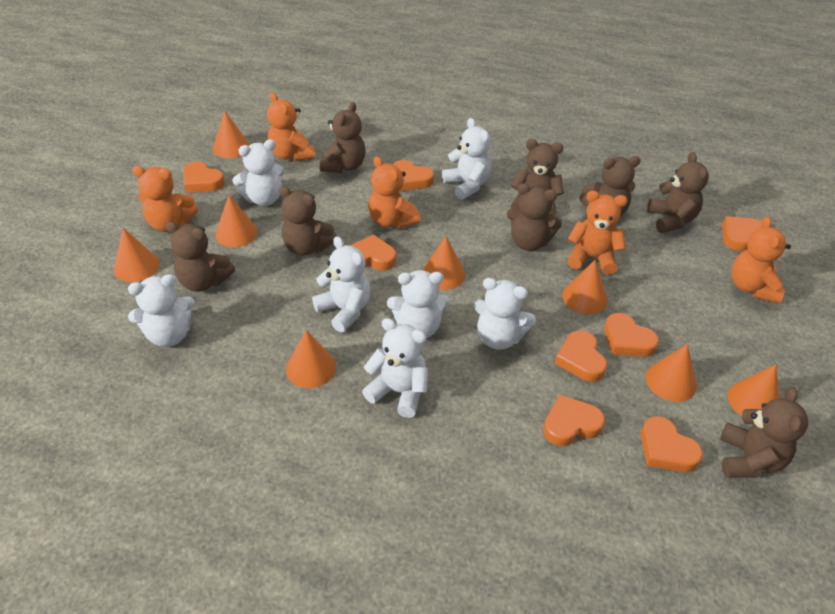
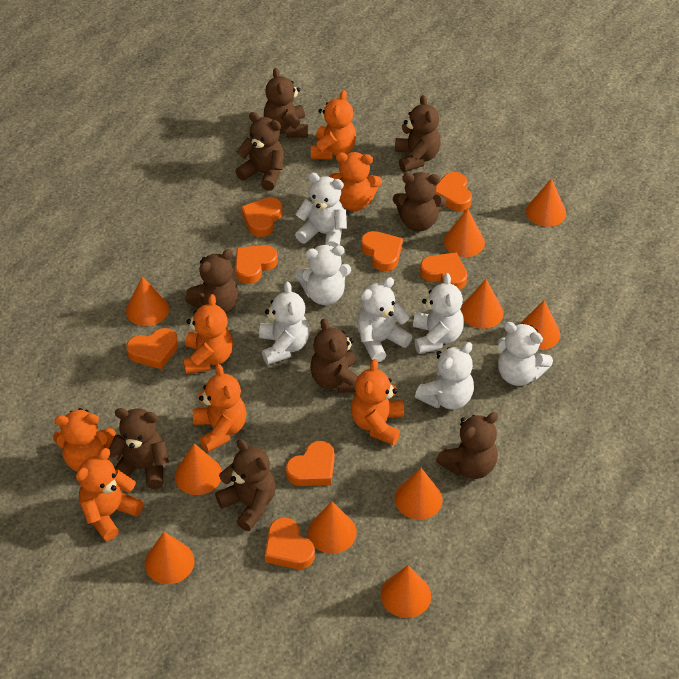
brown teddy bear: 8 -> 9
orange cone: 8 -> 10
orange teddy bear: 5 -> 7

